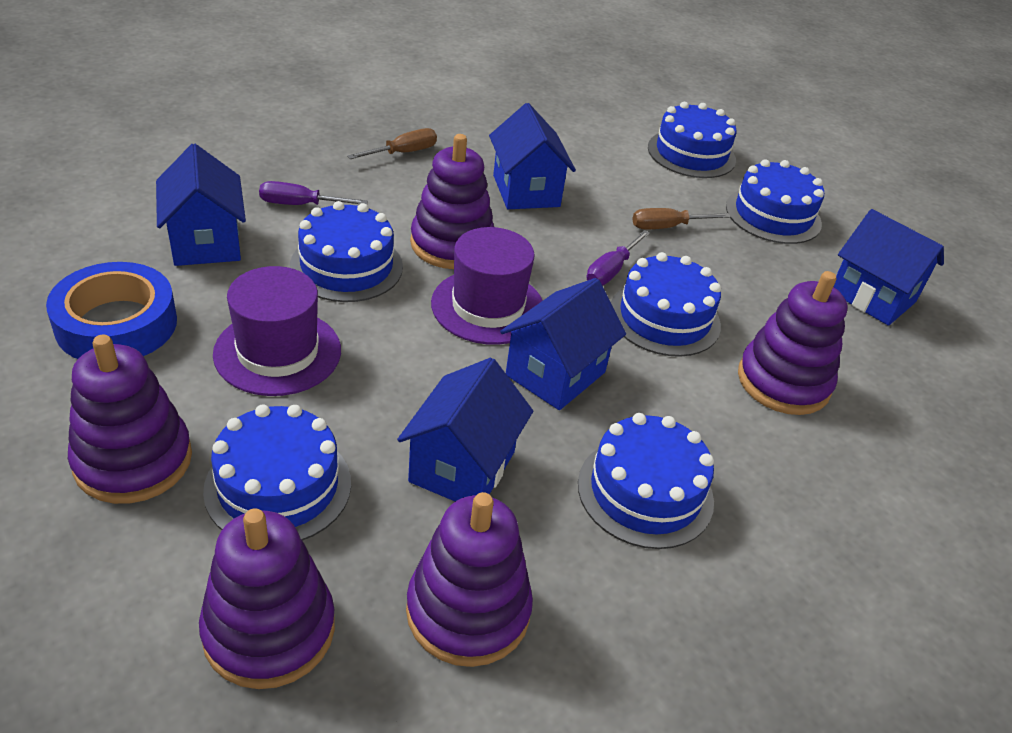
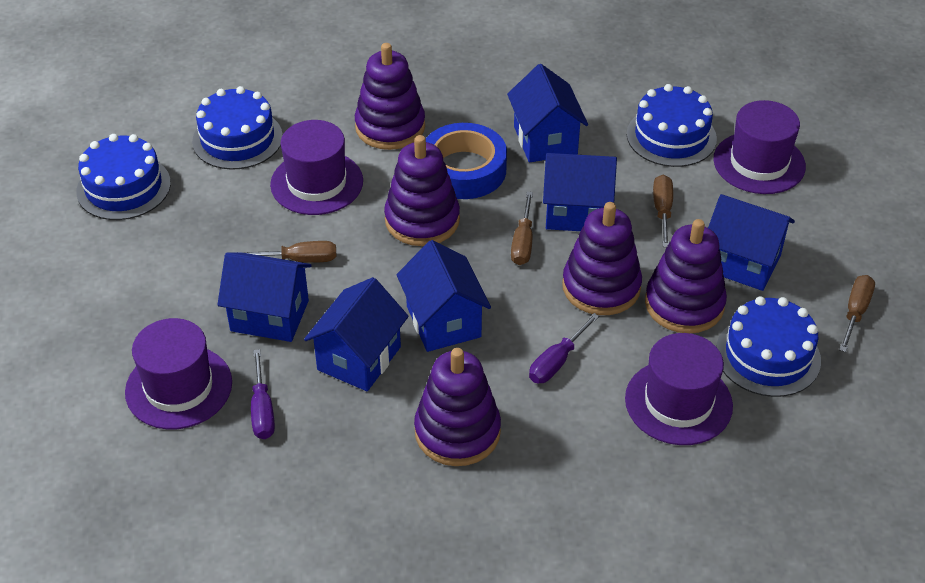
blue cake: 6 -> 4
blue house: 5 -> 6
brown screwdriver: 2 -> 4
purple hat: 2 -> 4

